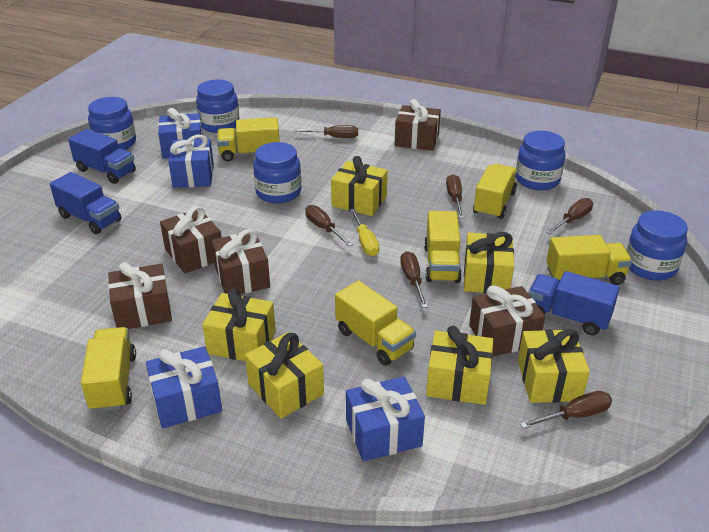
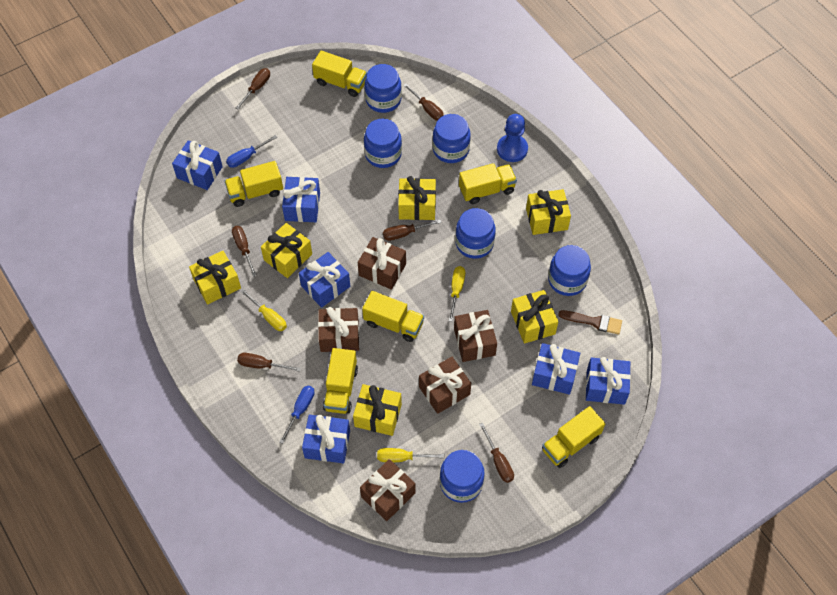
blue gift: 4 -> 6
blue jar: 5 -> 6
blue pawn: 0 -> 1
blue screwdriver: 0 -> 2
blue truck: 3 -> 0
brown brush: 0 -> 1
yellow screwdriver: 1 -> 3

